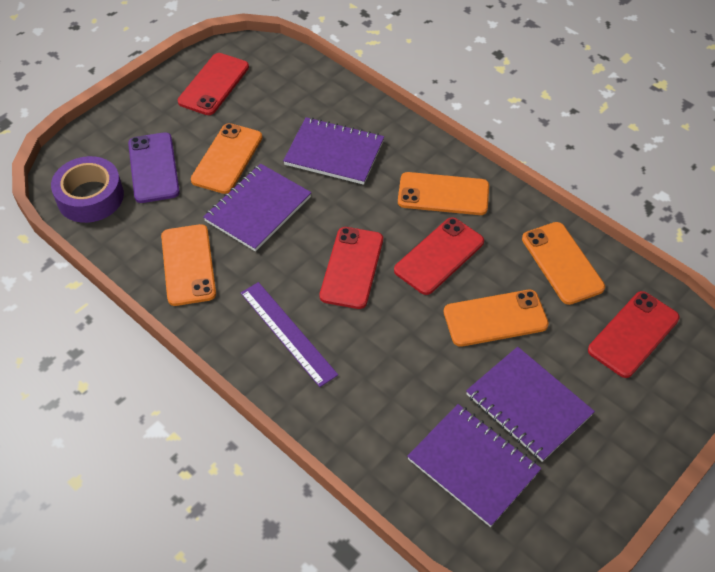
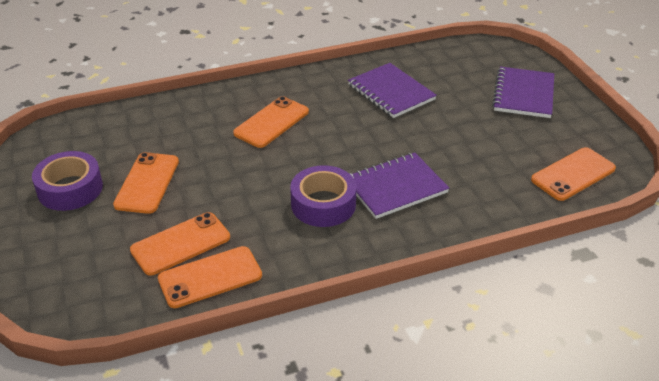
purple notebook: 4 -> 3
purple phone: 1 -> 0
purple ruler: 1 -> 0
purple tape: 1 -> 2
red phone: 4 -> 0

